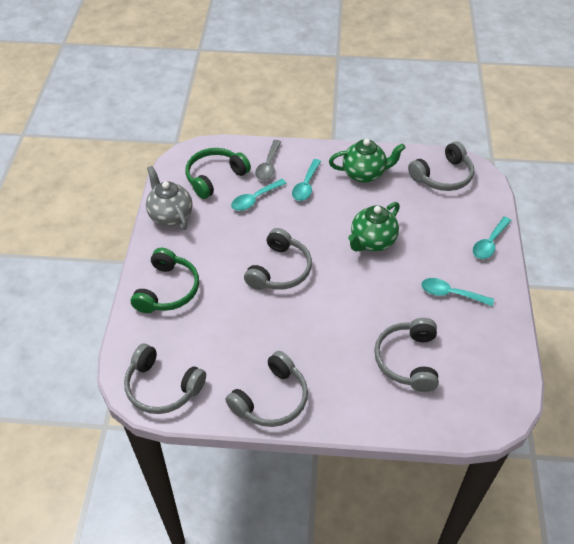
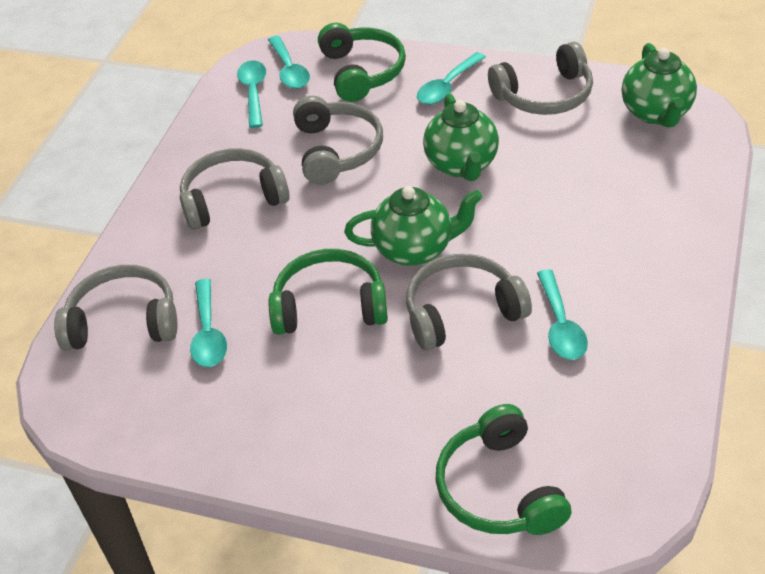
green headphones: 2 -> 3
green teapot: 2 -> 3
grey spoon: 1 -> 0
grey teapot: 1 -> 0
turquoise spoon: 4 -> 5

